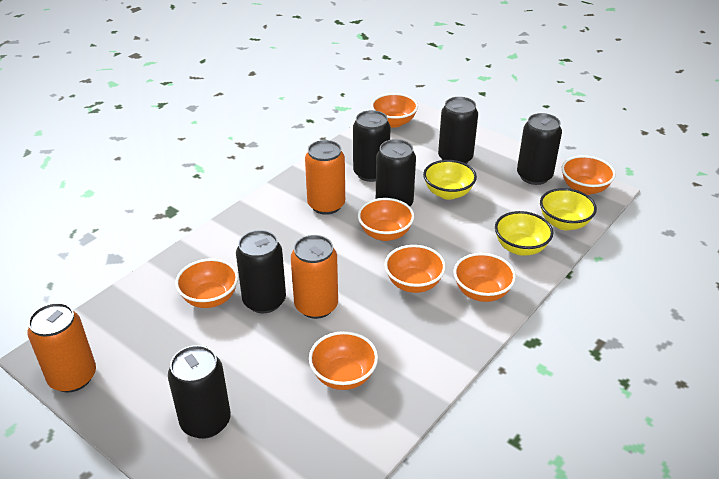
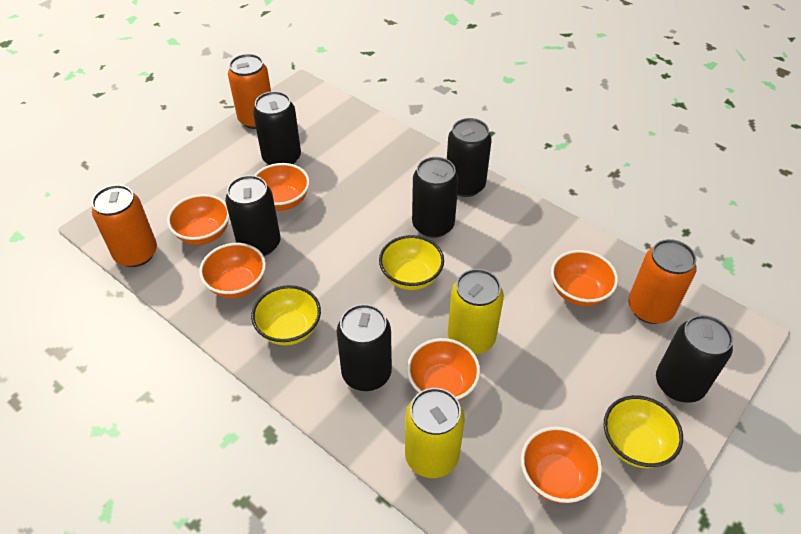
orange bowl: 7 -> 6
yellow can: 0 -> 2

